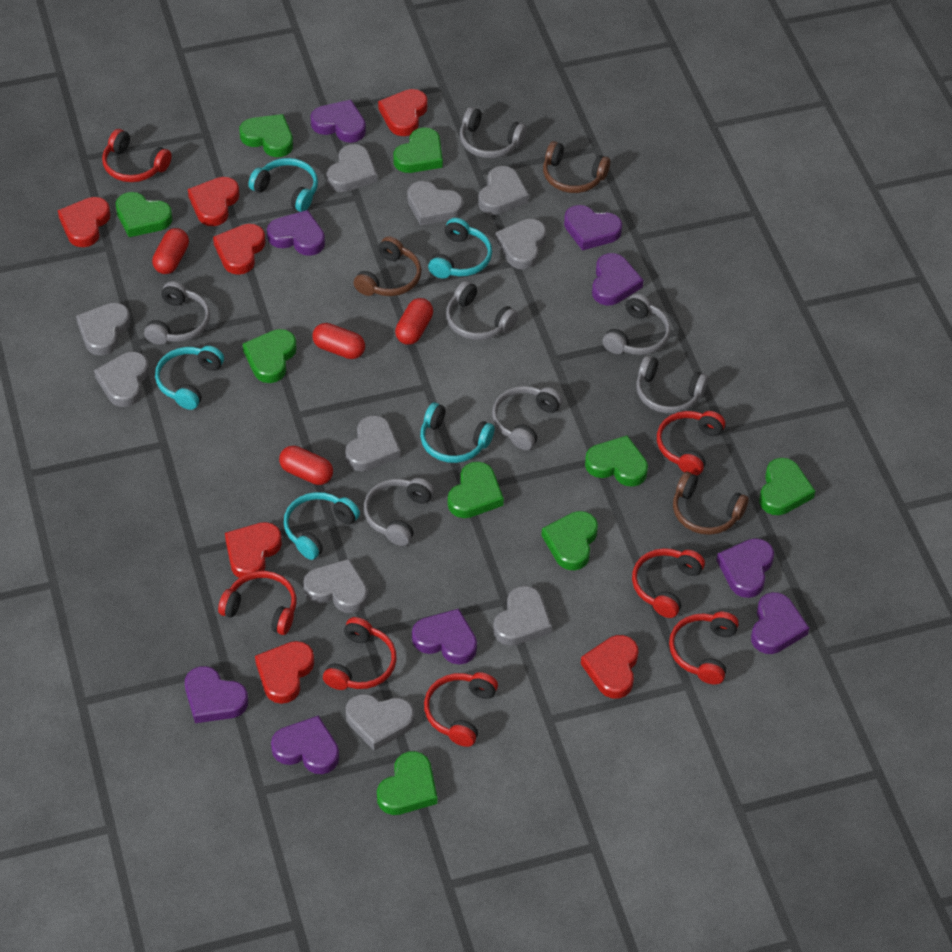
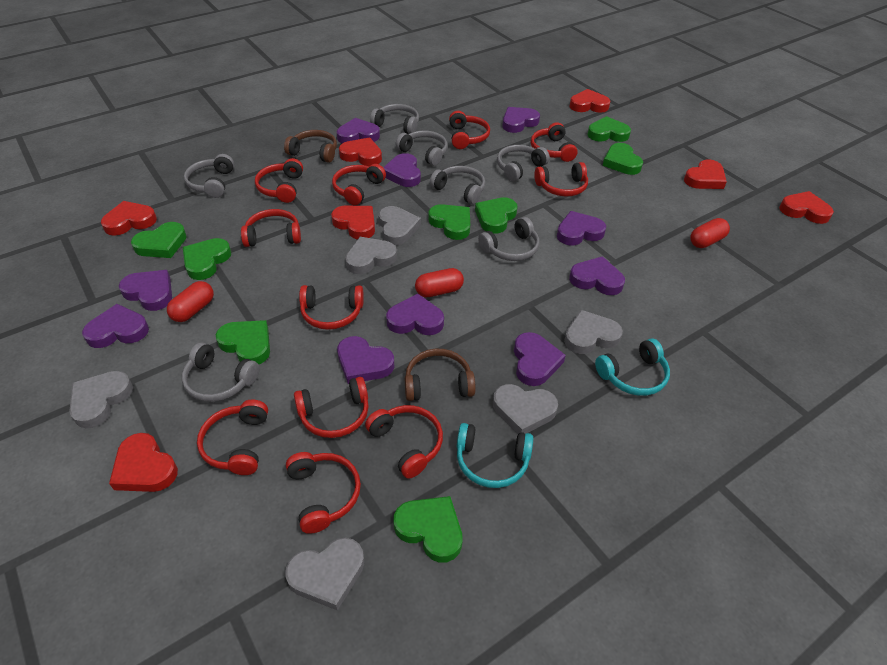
brown headphones: 3 -> 2
green heart: 9 -> 8
grey heart: 10 -> 6
purple heart: 9 -> 10
red capsule: 4 -> 3
red headphones: 7 -> 11
turquoise headphones: 5 -> 2

